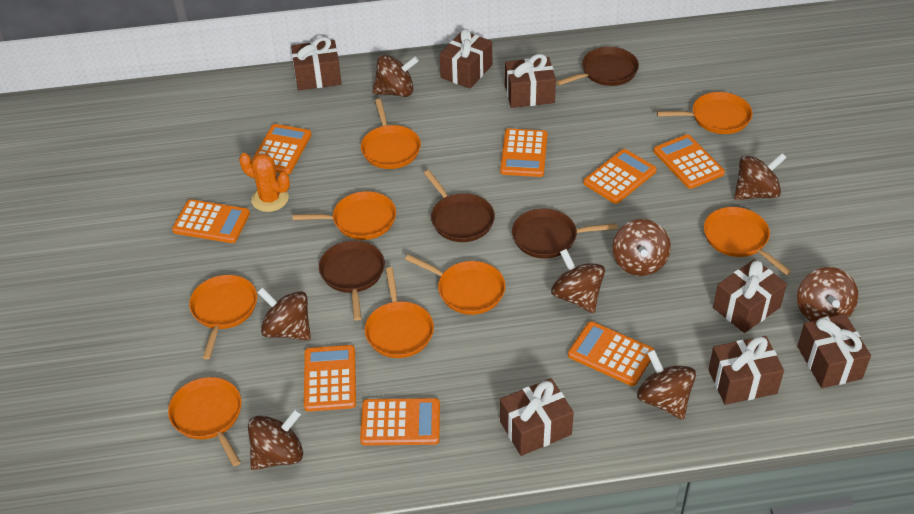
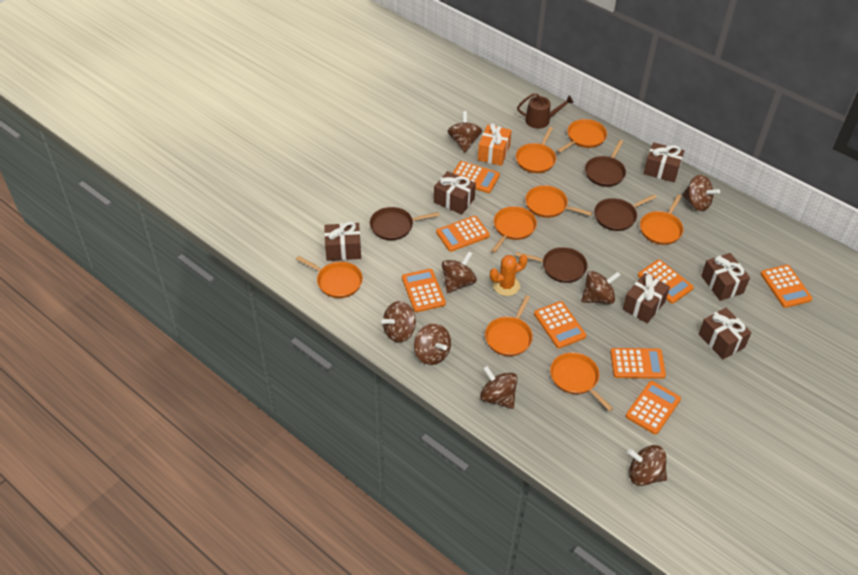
brown gift: 7 -> 6
brown watering can: 0 -> 1
orange gift: 0 -> 1

